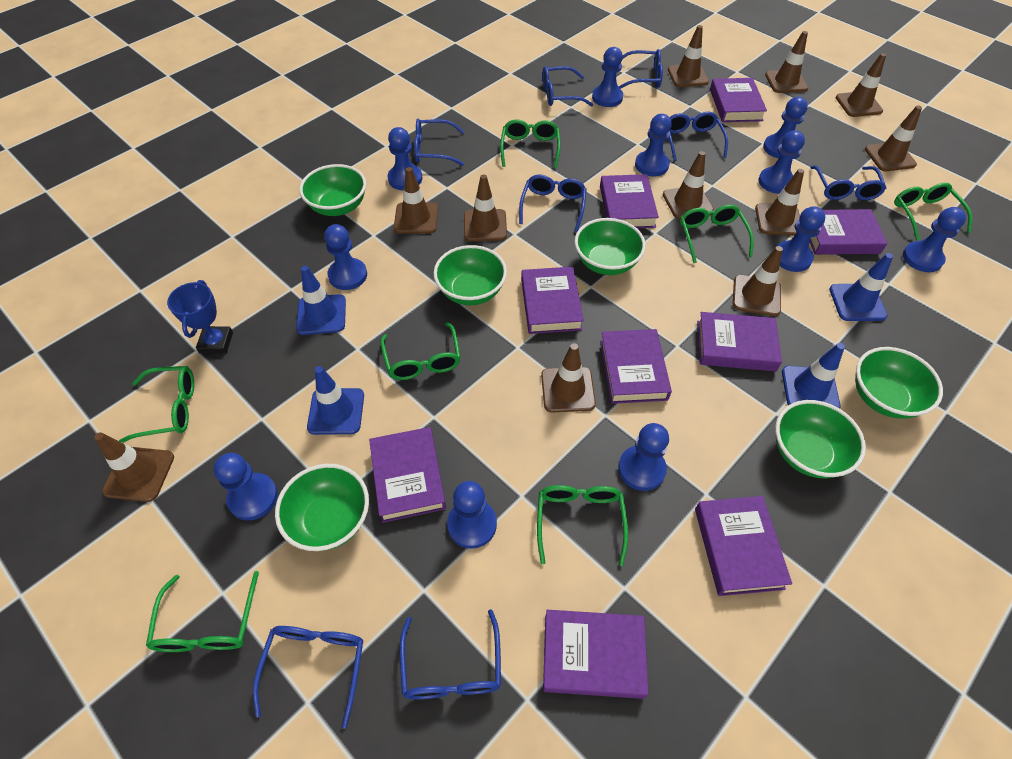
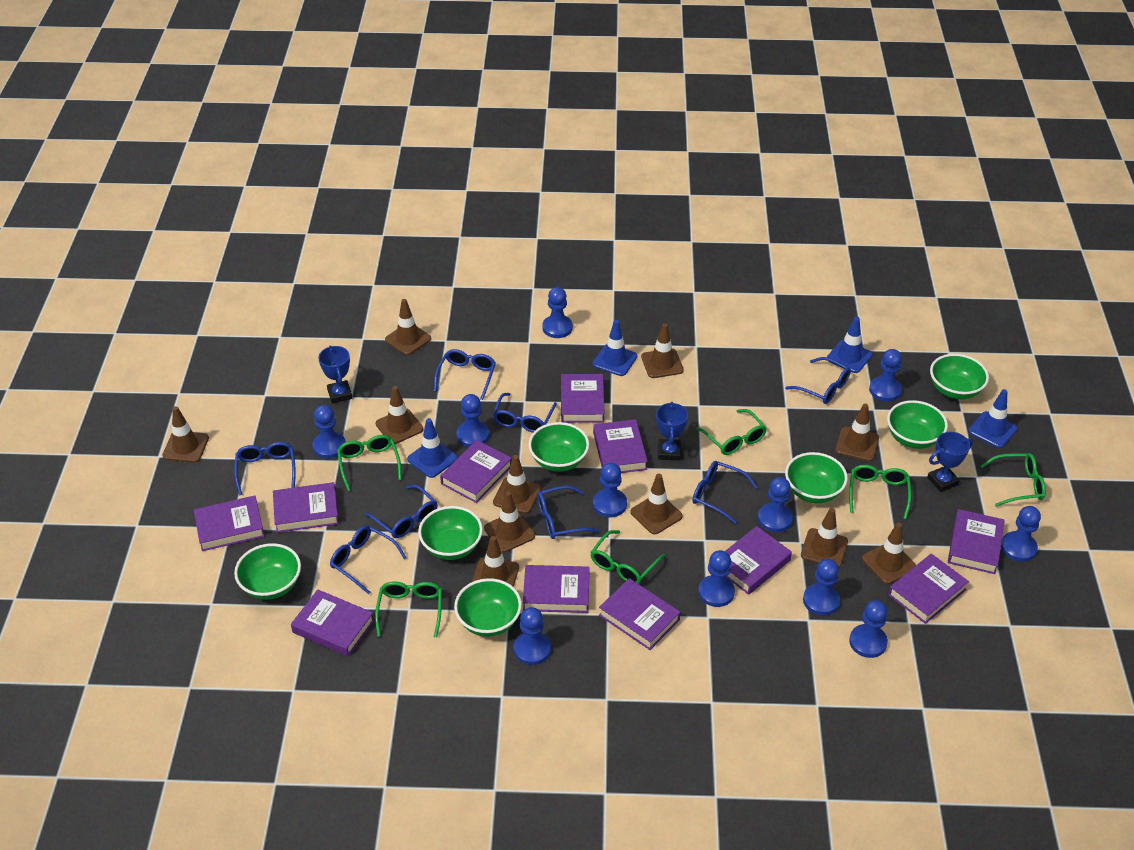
blue trophy: 1 -> 3
green bowl: 6 -> 7
green glasses: 7 -> 6
purple book: 9 -> 11

